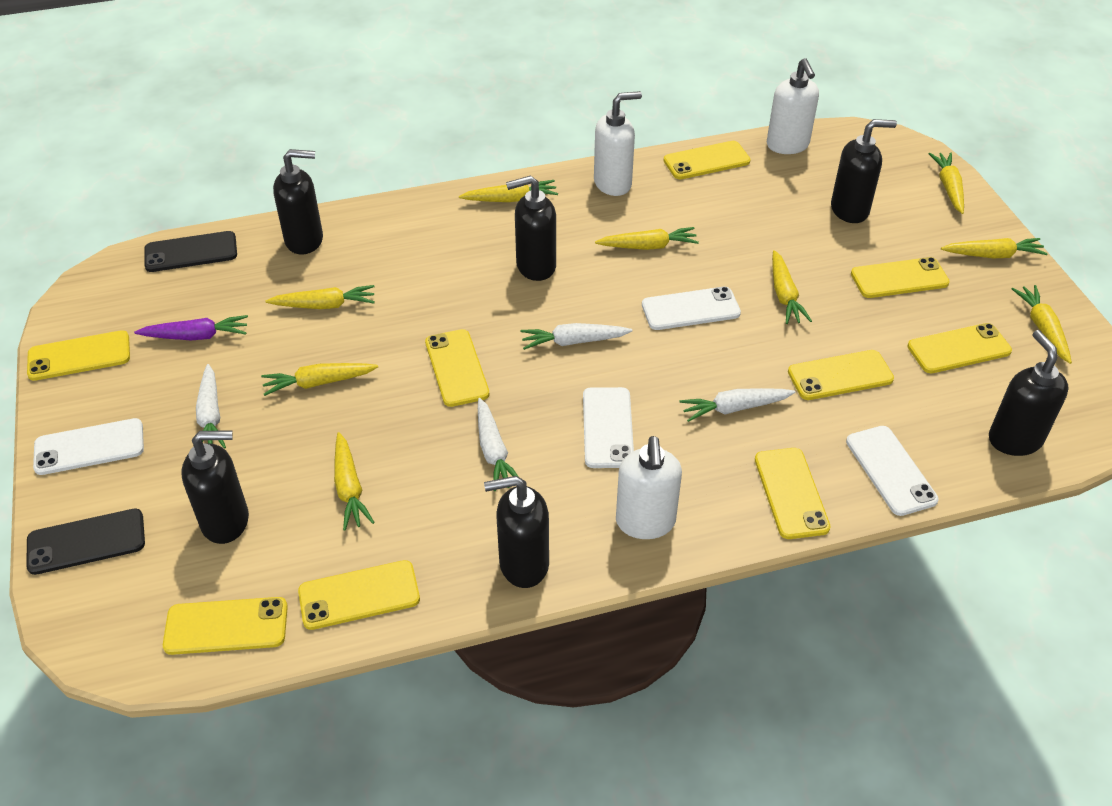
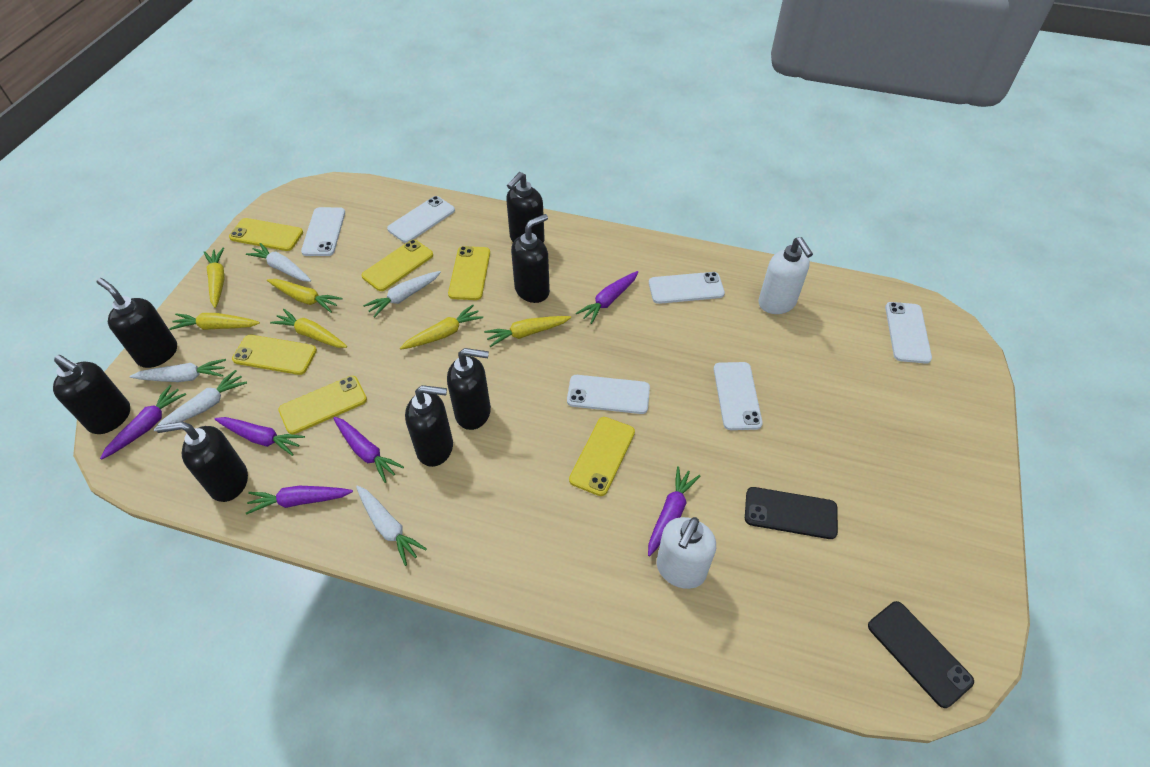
black soap dispenser: 6 -> 7
purple carrot: 1 -> 6
white carrot: 4 -> 5
white phone: 4 -> 6
white soap dispenser: 3 -> 2
yellow carrot: 9 -> 6
yellow phone: 9 -> 6

